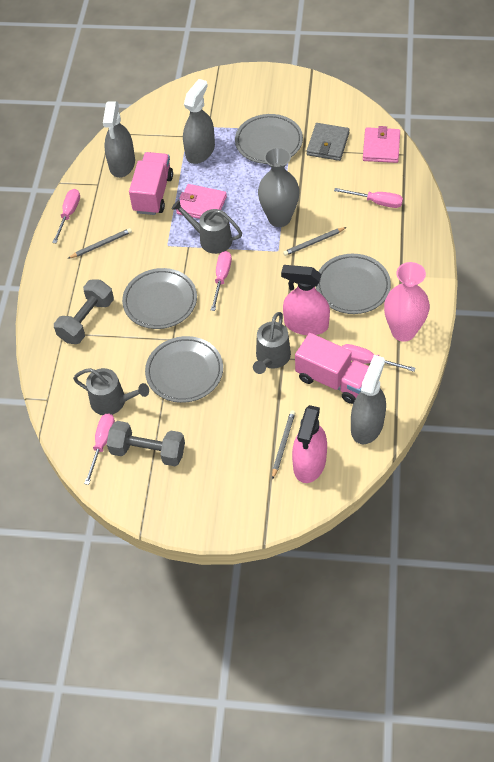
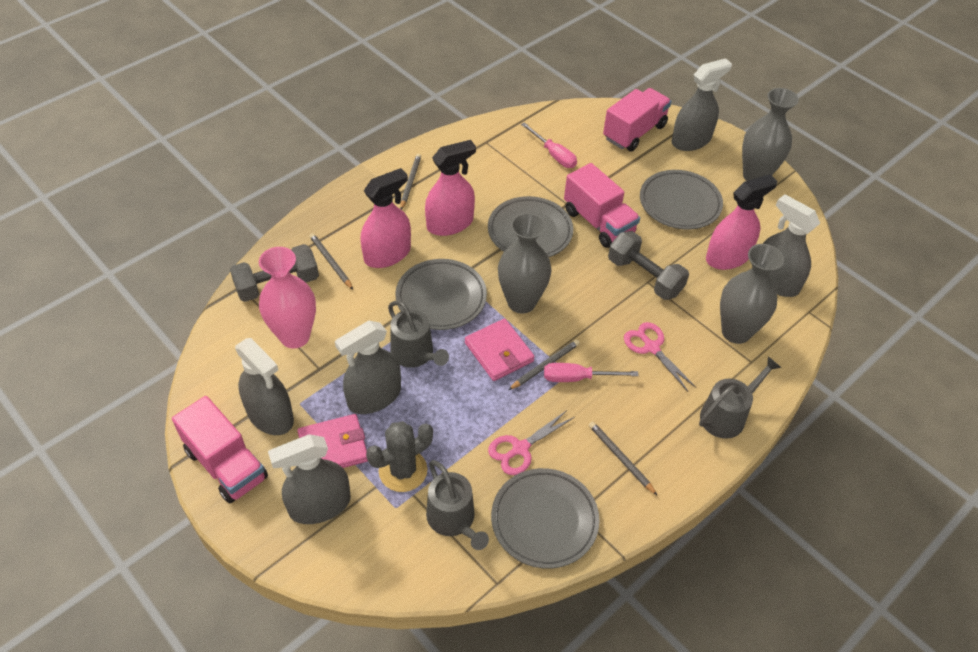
grey cactus: 0 -> 1
grey pencil: 3 -> 4
grey spray bottle: 3 -> 5
grey vase: 1 -> 3
grey wallet: 1 -> 0
pink scissors: 0 -> 2
pink screwdriver: 5 -> 2
pink spray bottle: 2 -> 3
pink truck: 2 -> 3

